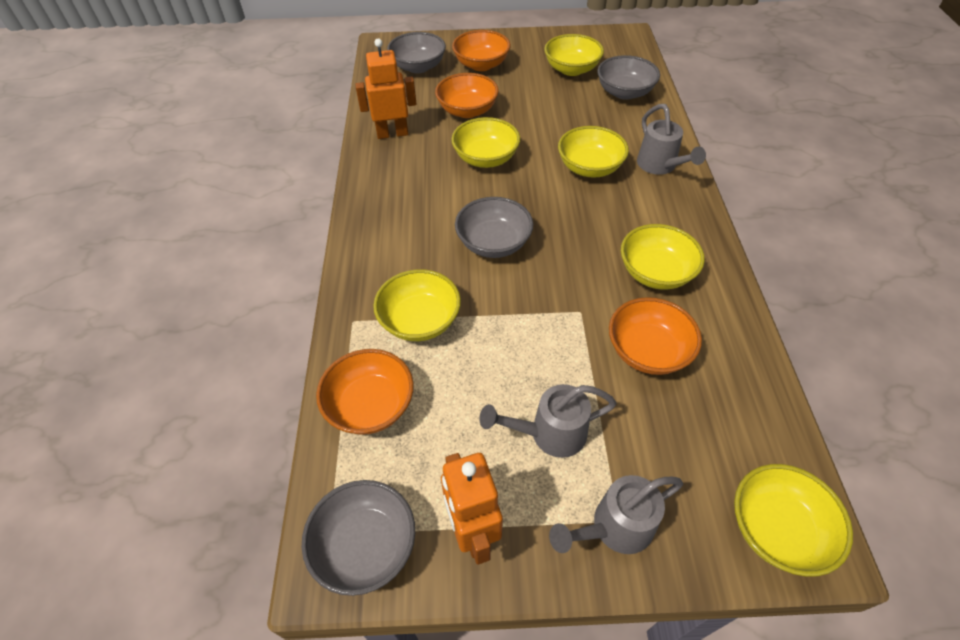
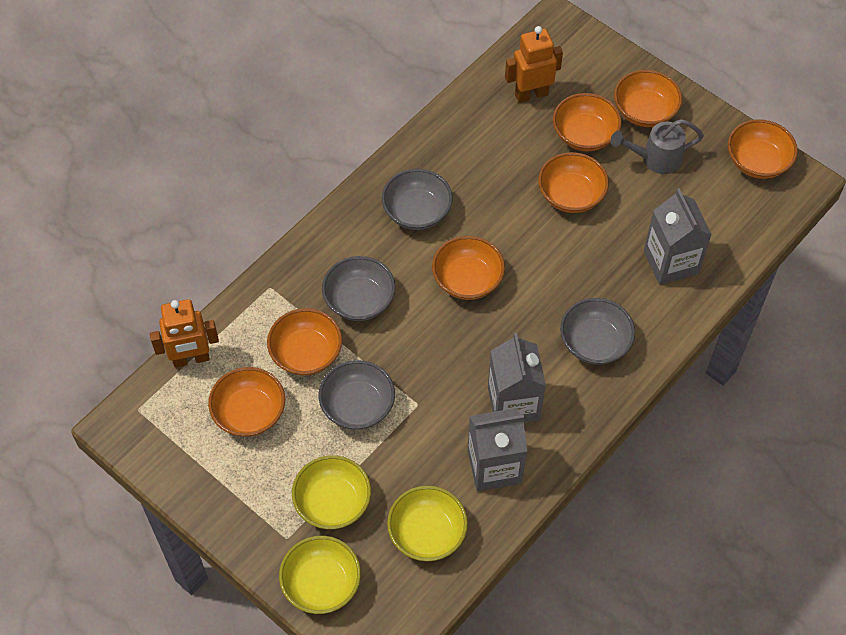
grey carton: 0 -> 3
grey watering can: 3 -> 1
orange bowl: 4 -> 7
yellow bowl: 6 -> 3

